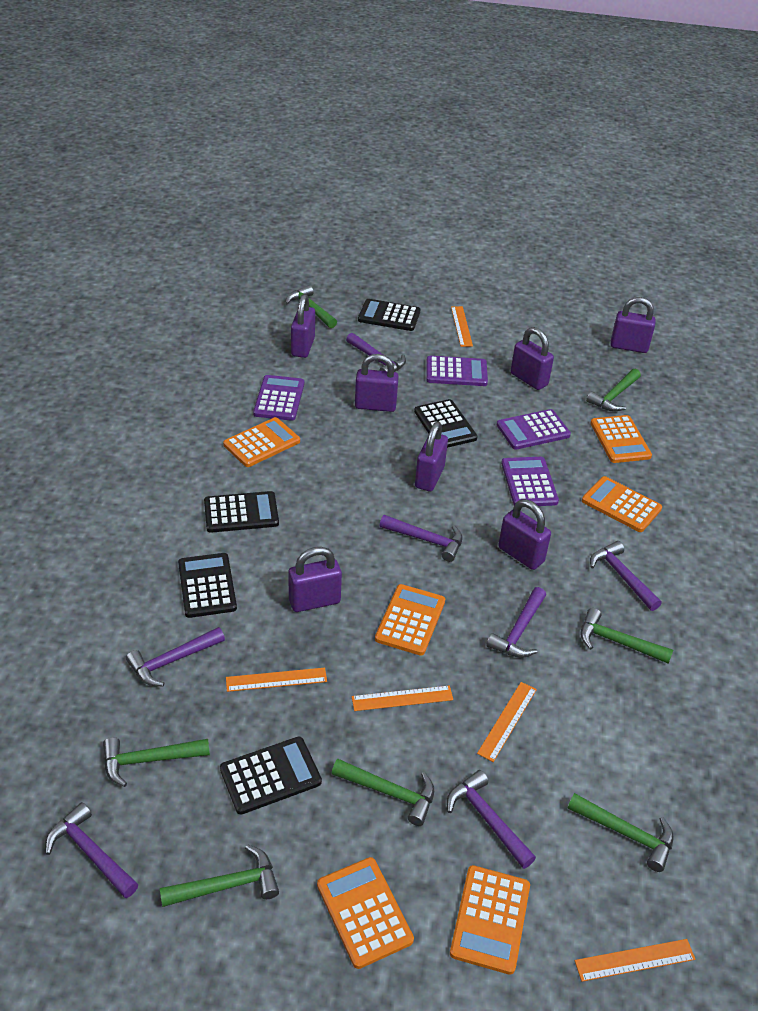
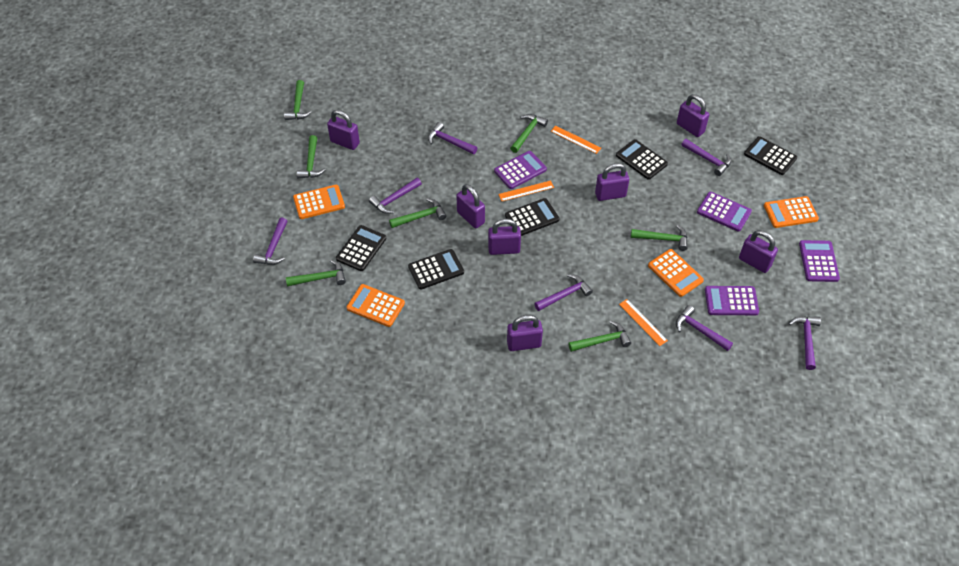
orange calculator: 6 -> 4
orange ruler: 5 -> 3

